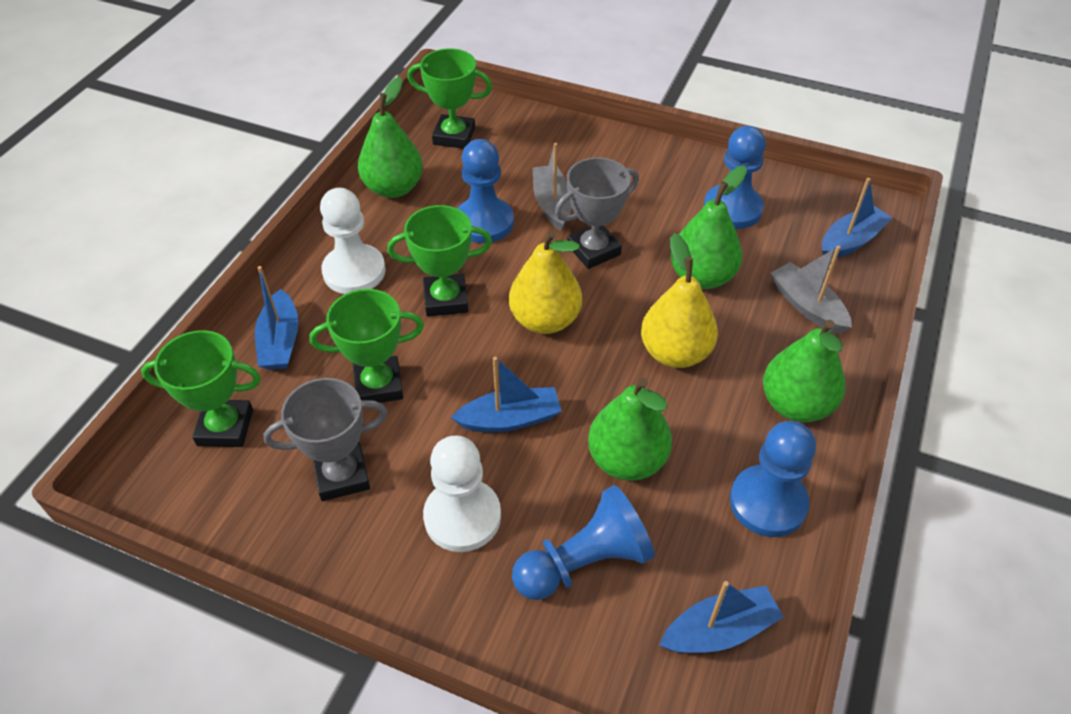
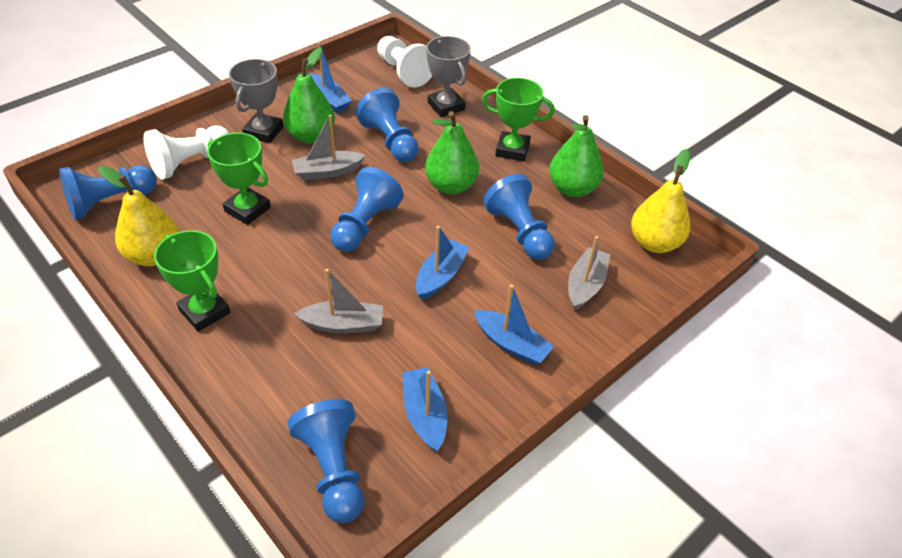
blue pawn: 4 -> 5
green pear: 4 -> 3
green trophy: 4 -> 3
grey boat: 2 -> 3

